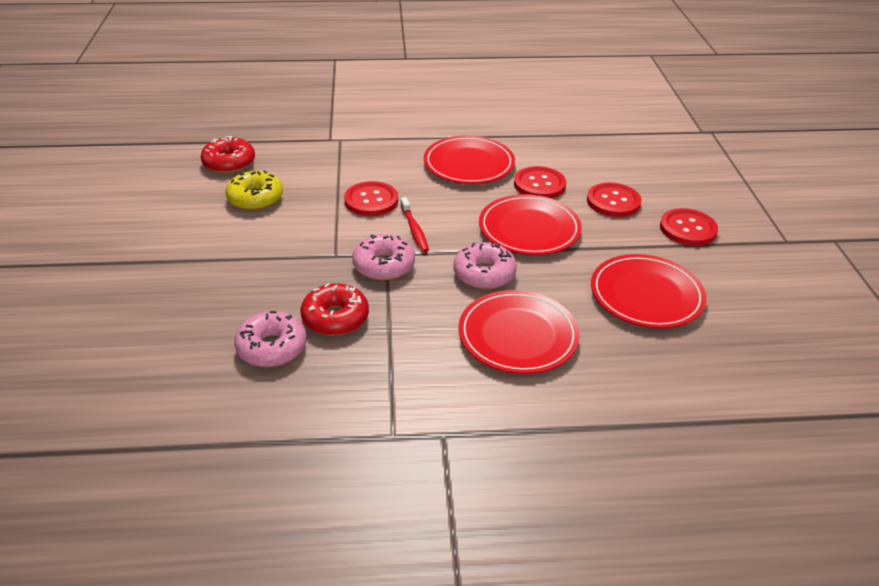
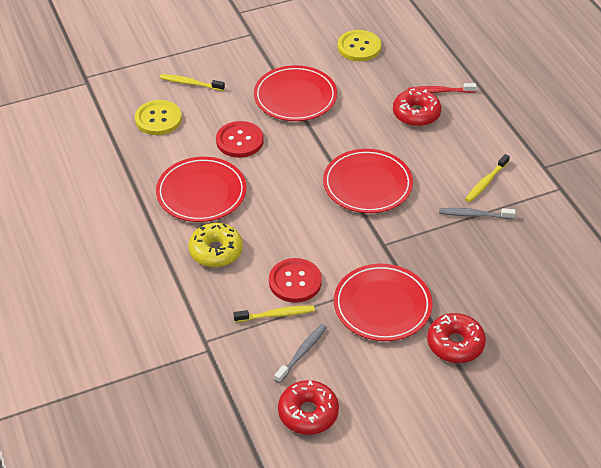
grey toothbrush: 0 -> 2
pink donut: 3 -> 0
red button: 4 -> 2
red donut: 2 -> 3
yellow button: 0 -> 2
yellow toothbrush: 0 -> 3

